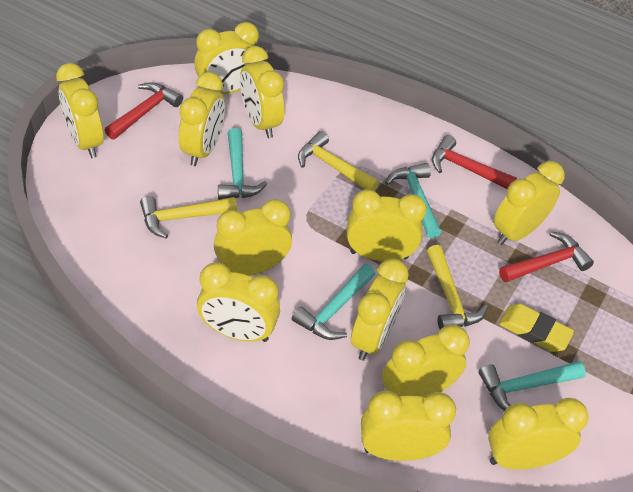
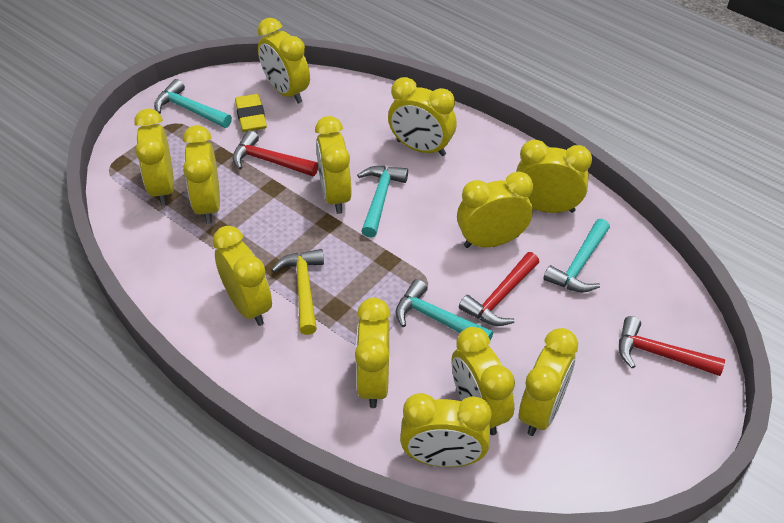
yellow hammer: 3 -> 1

